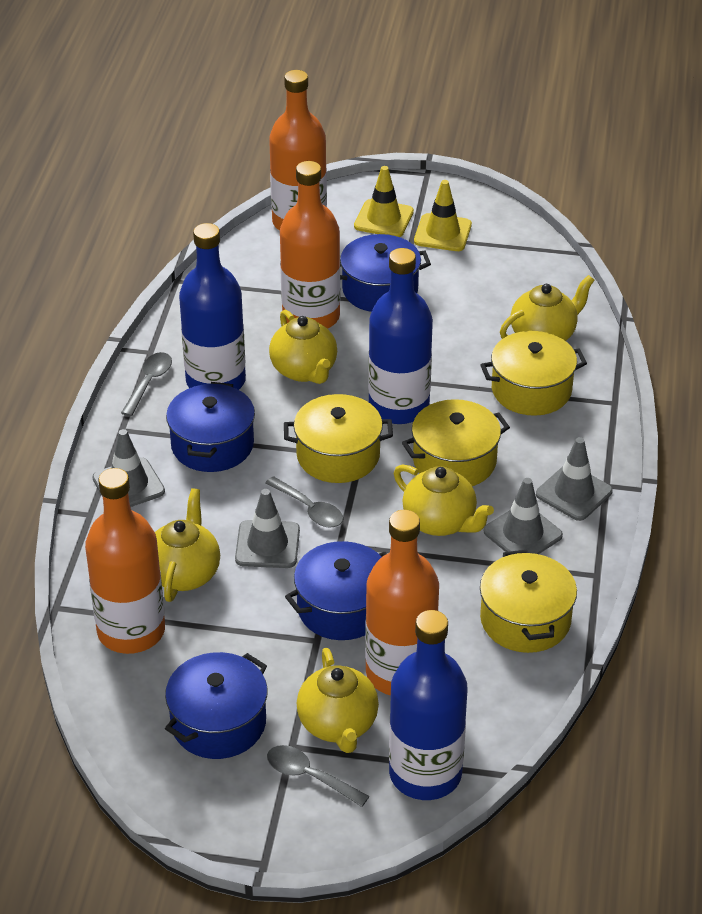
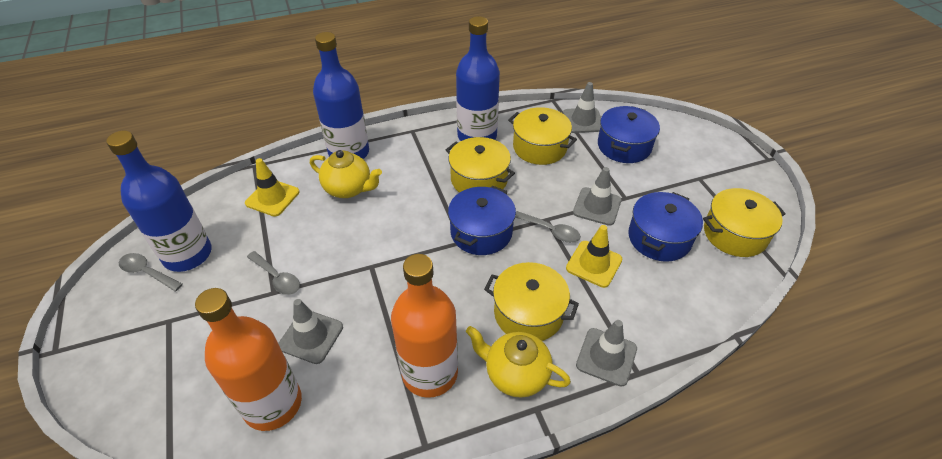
blue pot: 4 -> 3
orange bottle: 4 -> 2
yellow teapot: 5 -> 2

